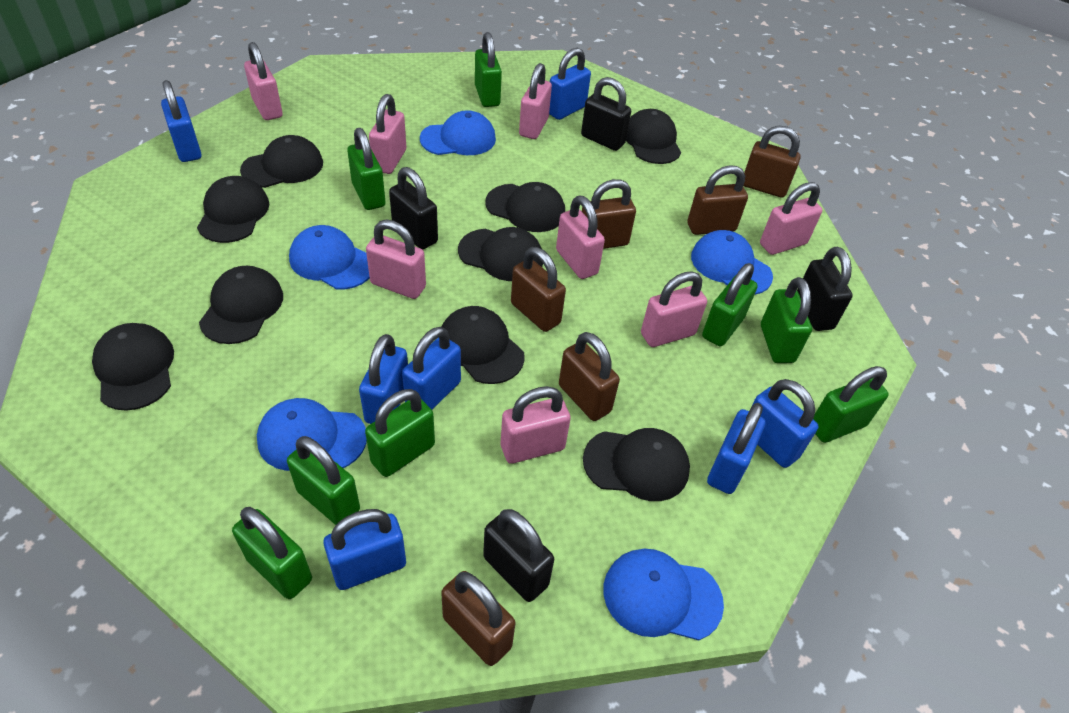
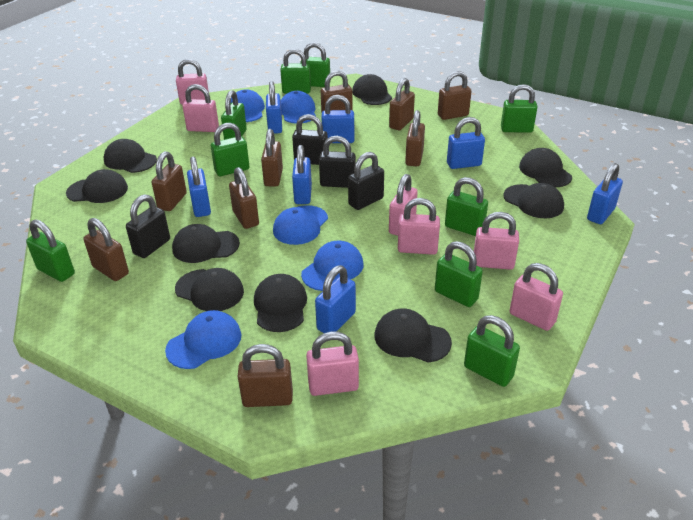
brown padlock: 6 -> 9
green padlock: 8 -> 9
pink padlock: 8 -> 7

